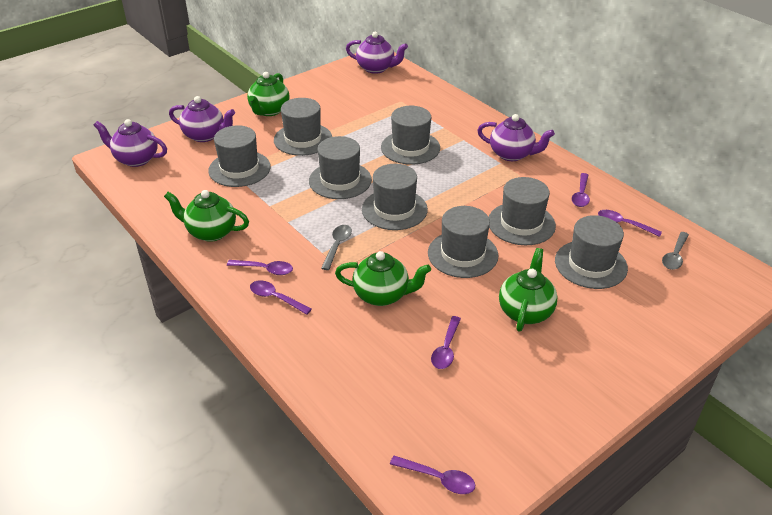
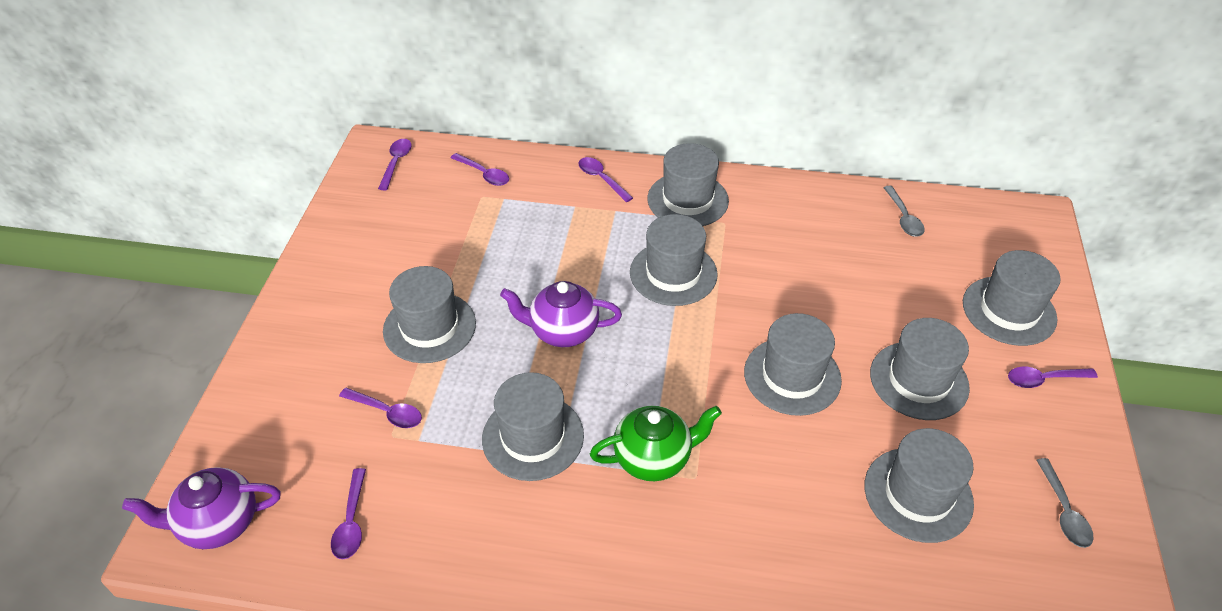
green teapot: 4 -> 1
purple teapot: 4 -> 2

